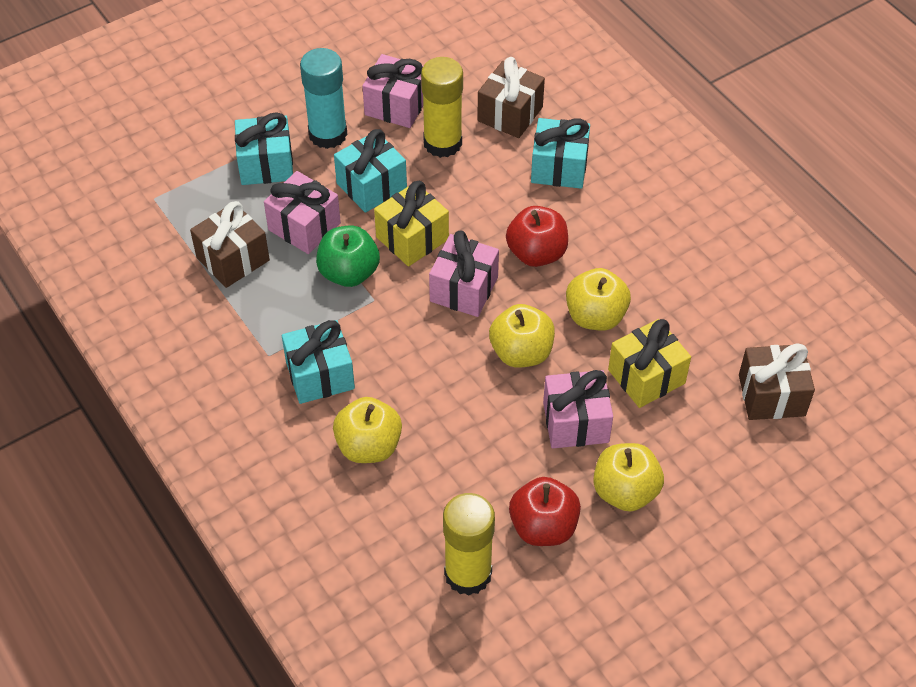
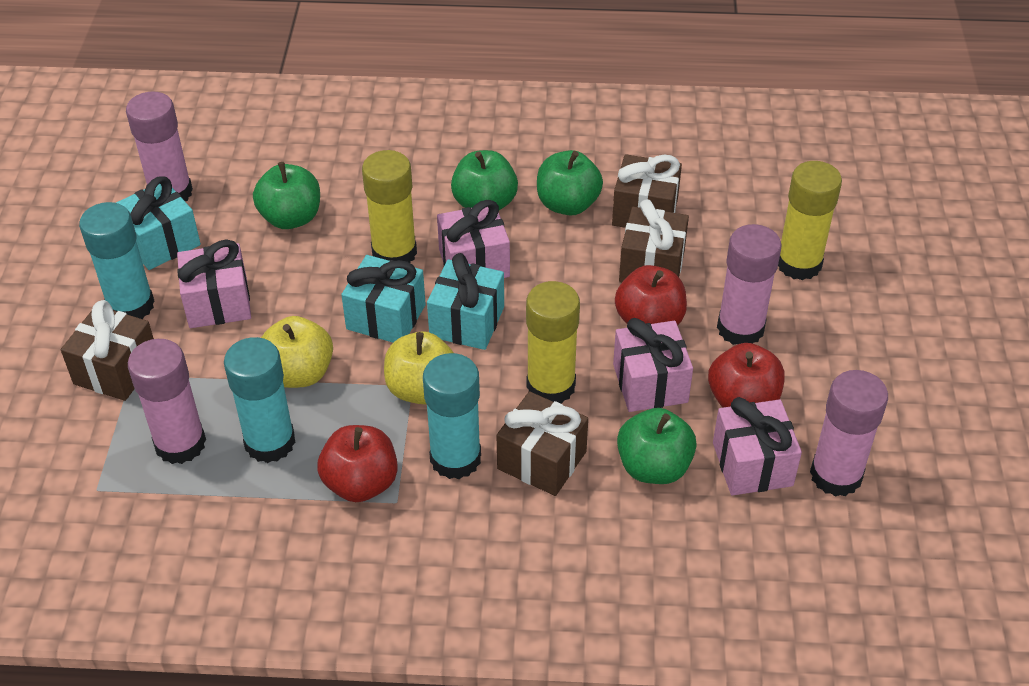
brown gift: 3 -> 4
green apple: 1 -> 4
pink glue stick: 0 -> 4
red apple: 2 -> 3
turquoise gift: 4 -> 3
turquoise glue stick: 1 -> 3
yellow apple: 4 -> 2
yellow gift: 2 -> 0
yellow glue stick: 2 -> 3

